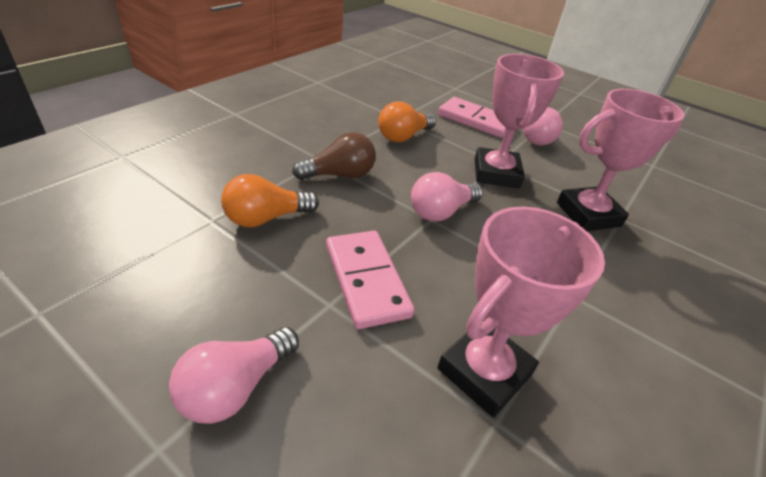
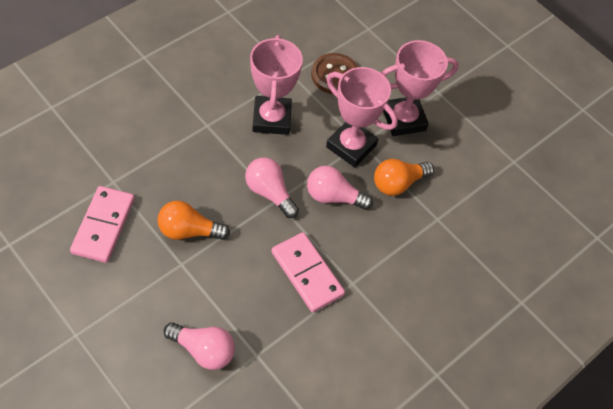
brown button: 0 -> 1
brown light bulb: 1 -> 0

